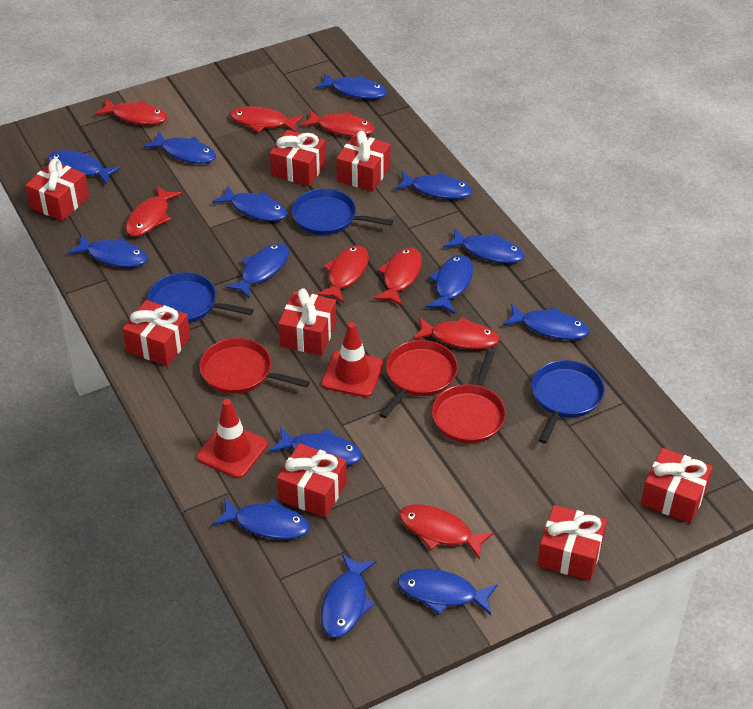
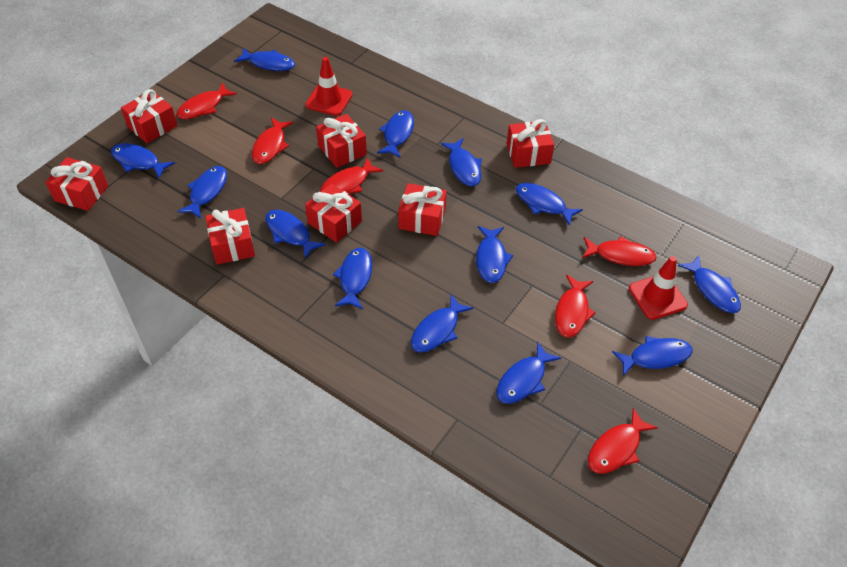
blue fish: 14 -> 13
blue pan: 3 -> 0
red fish: 8 -> 6
red gift: 8 -> 7
red pan: 3 -> 0

